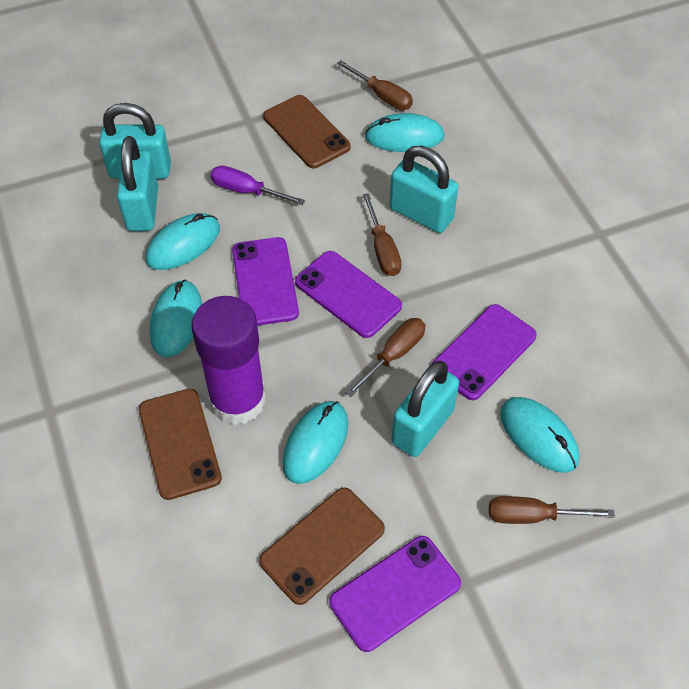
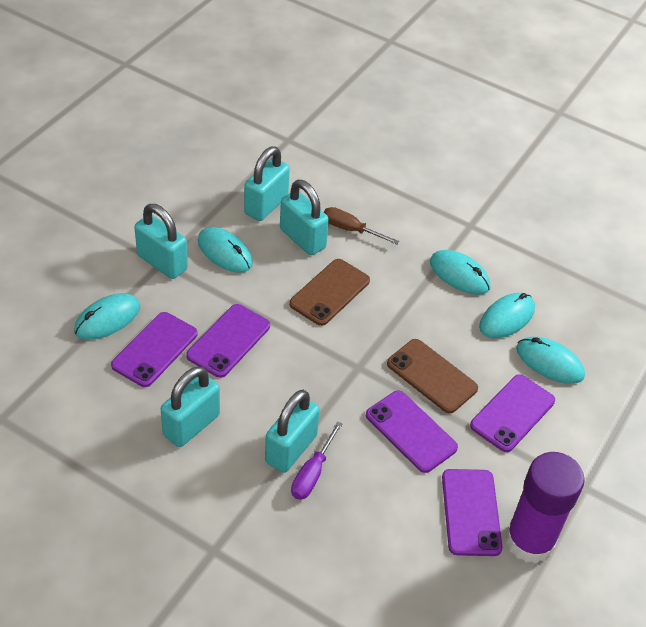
brown phone: 3 -> 2
brown screwdriver: 4 -> 1
purple phone: 4 -> 5
turquoise padlock: 4 -> 5

